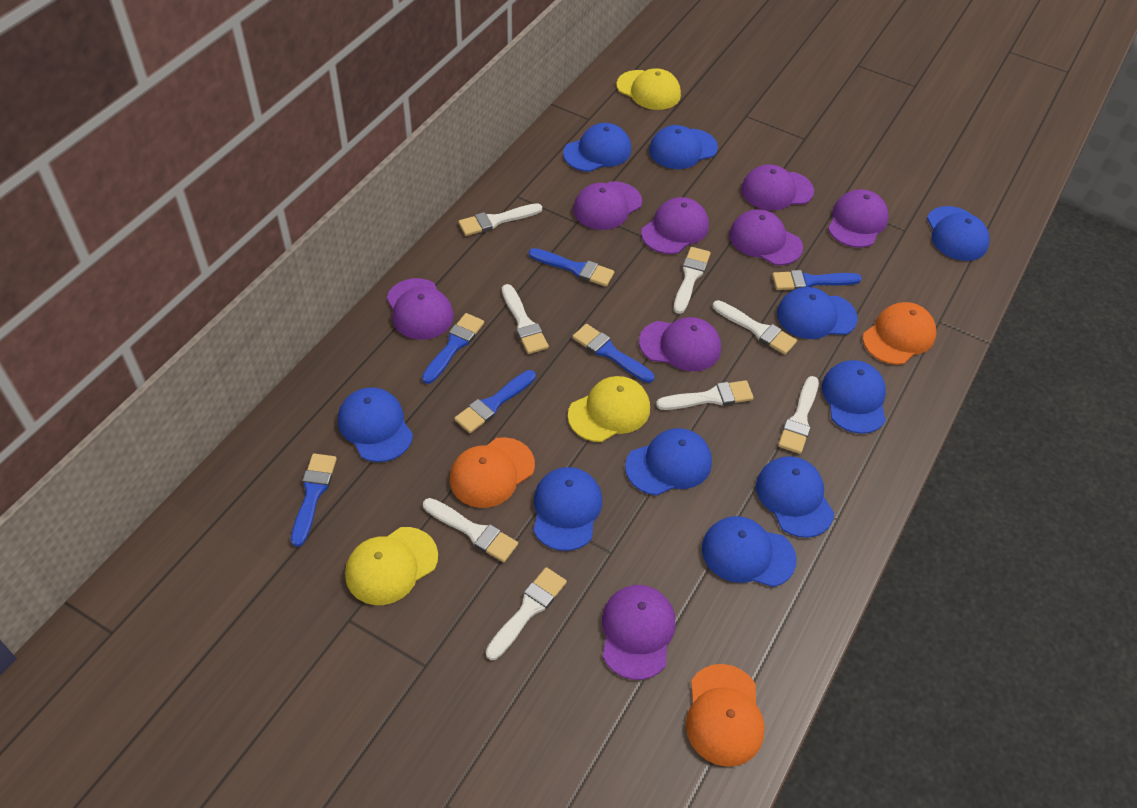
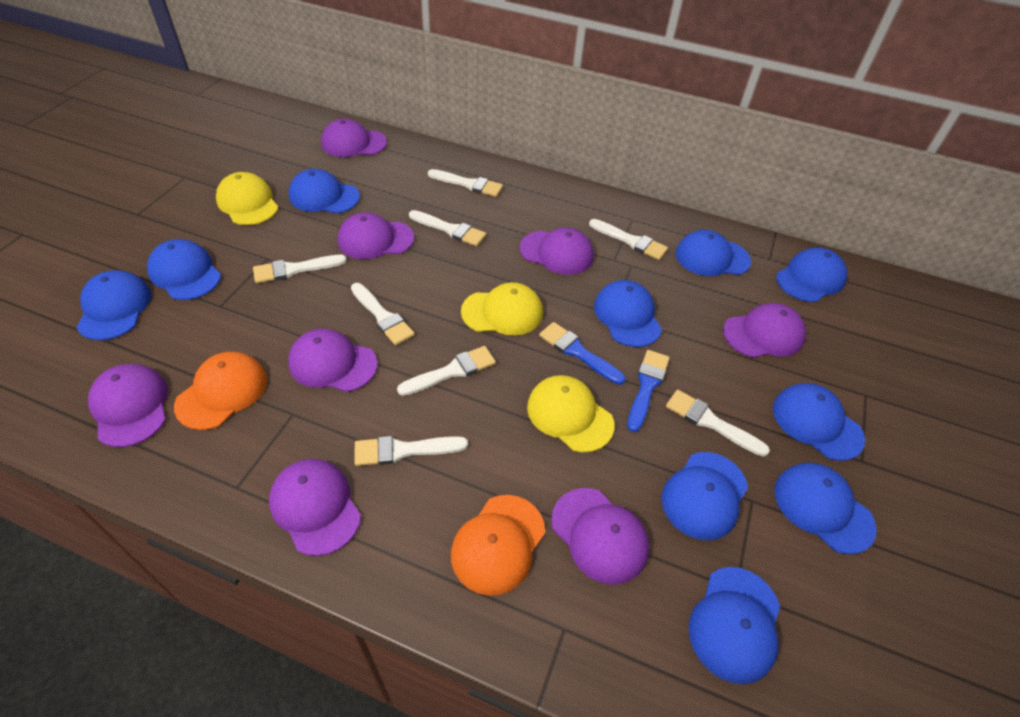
blue brush: 6 -> 2
orange cap: 3 -> 2

